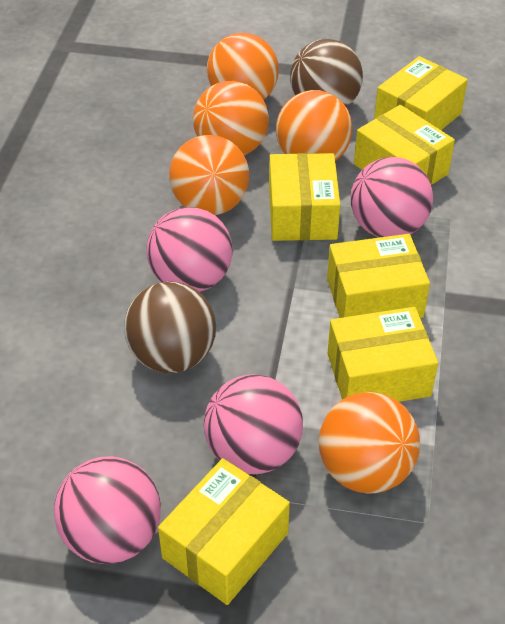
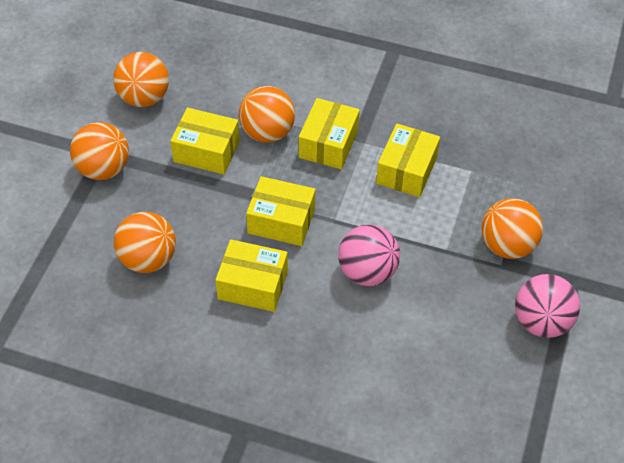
brown ball: 2 -> 0
pink ball: 4 -> 2
yellow box: 6 -> 5

